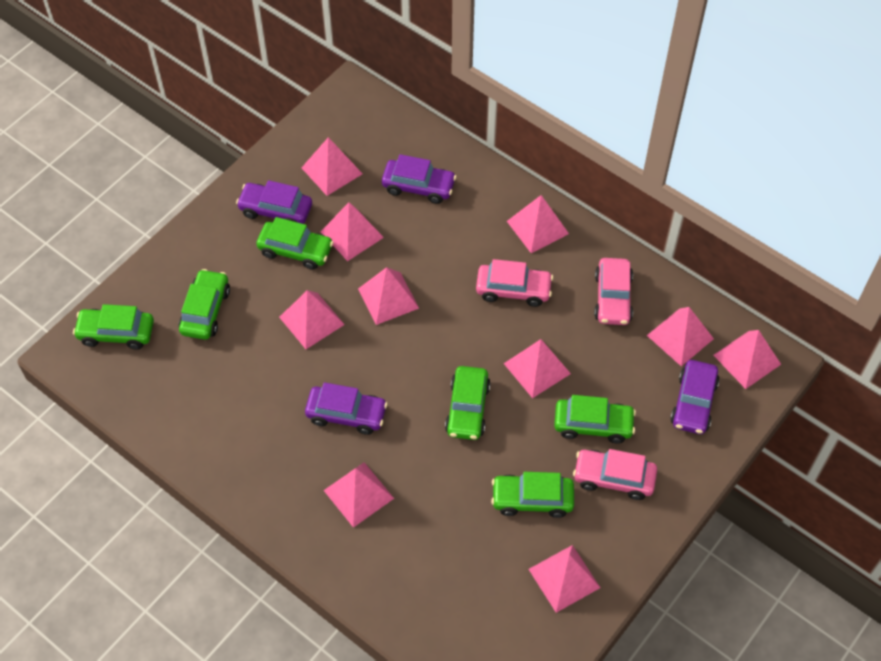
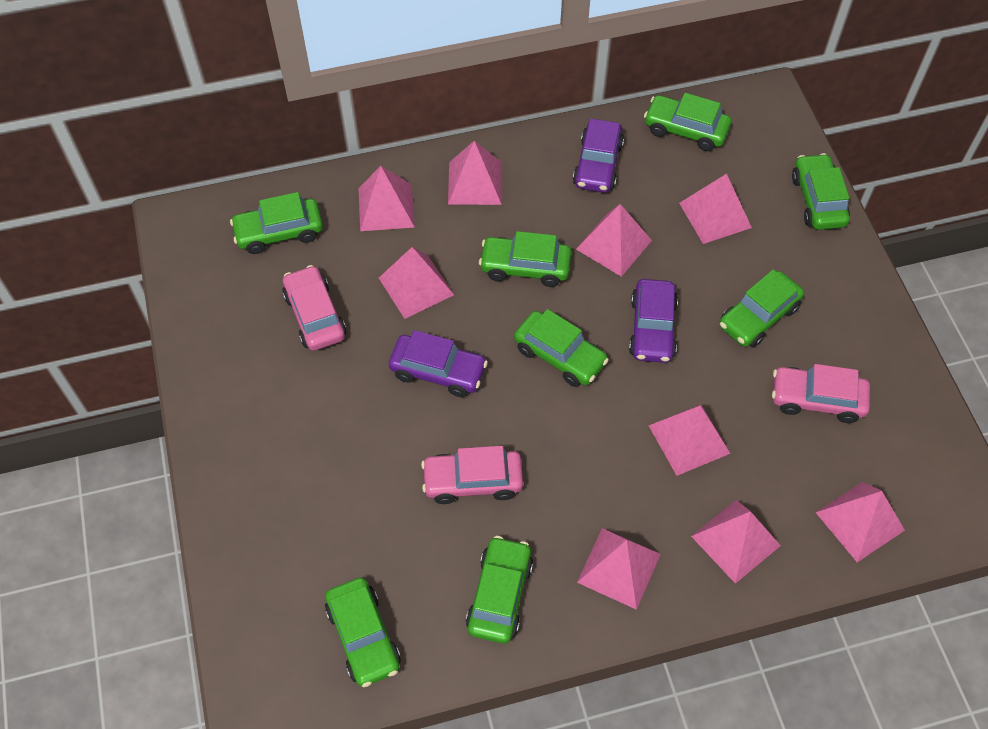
green car: 6 -> 8
pink pyramid: 10 -> 9
purple car: 4 -> 3

